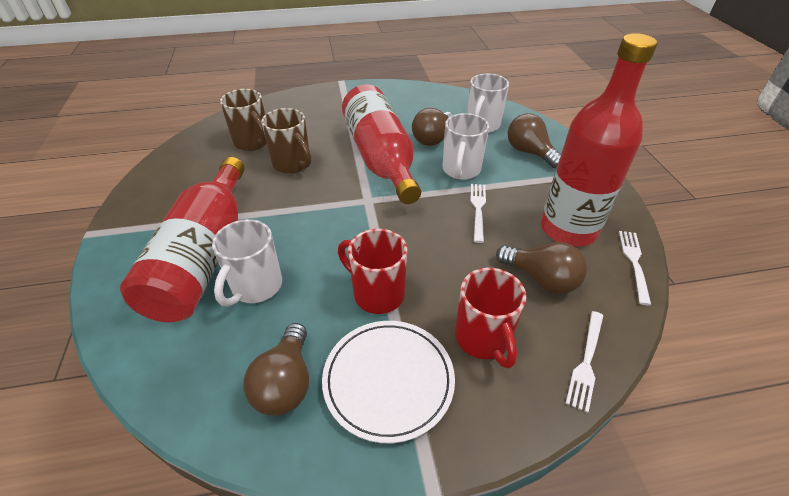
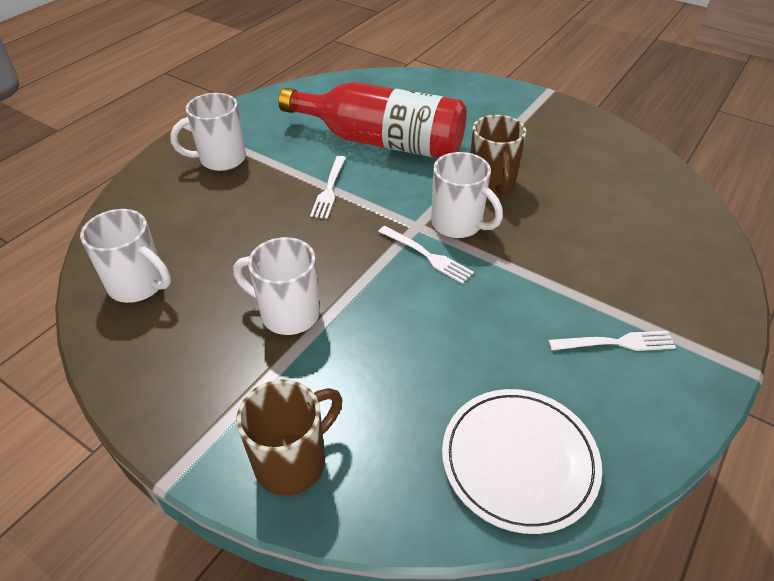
brown light bulb: 4 -> 0
red bottle: 3 -> 1
red mug: 2 -> 0
white mug: 3 -> 4

